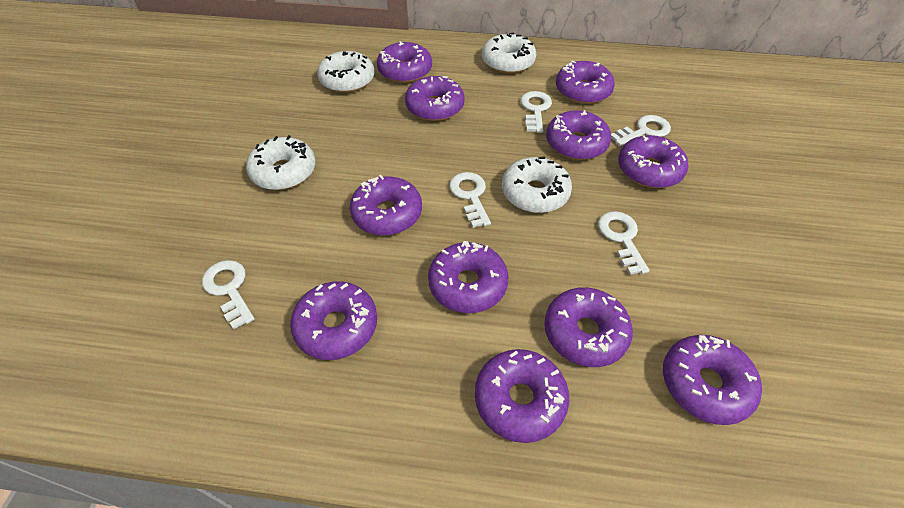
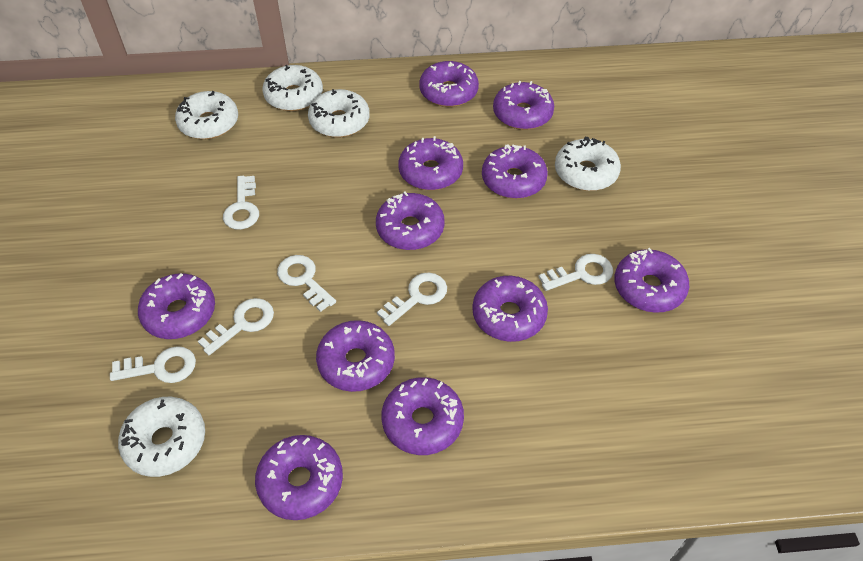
white donut: 4 -> 5
white key: 5 -> 6

